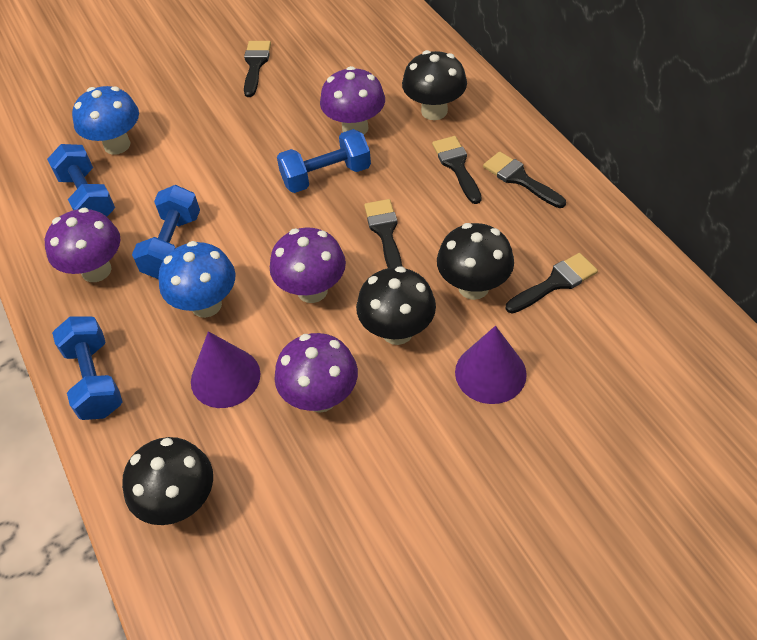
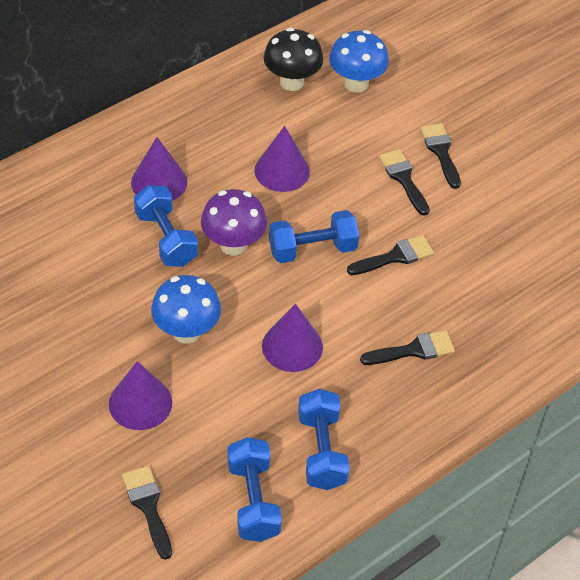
black mushroom: 4 -> 1
purple cone: 2 -> 4
purple mushroom: 4 -> 1

